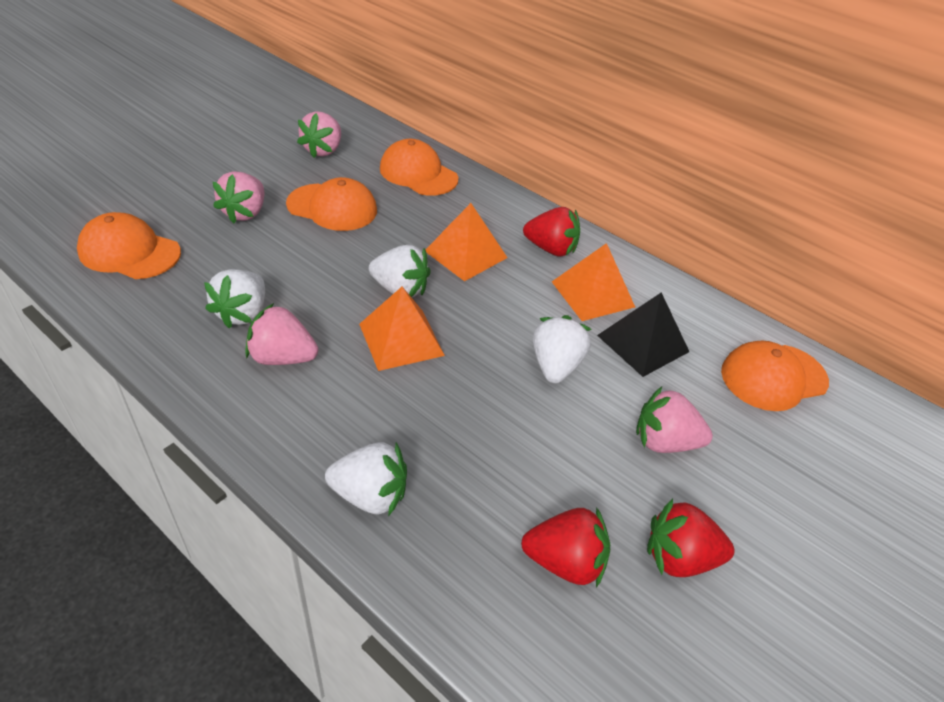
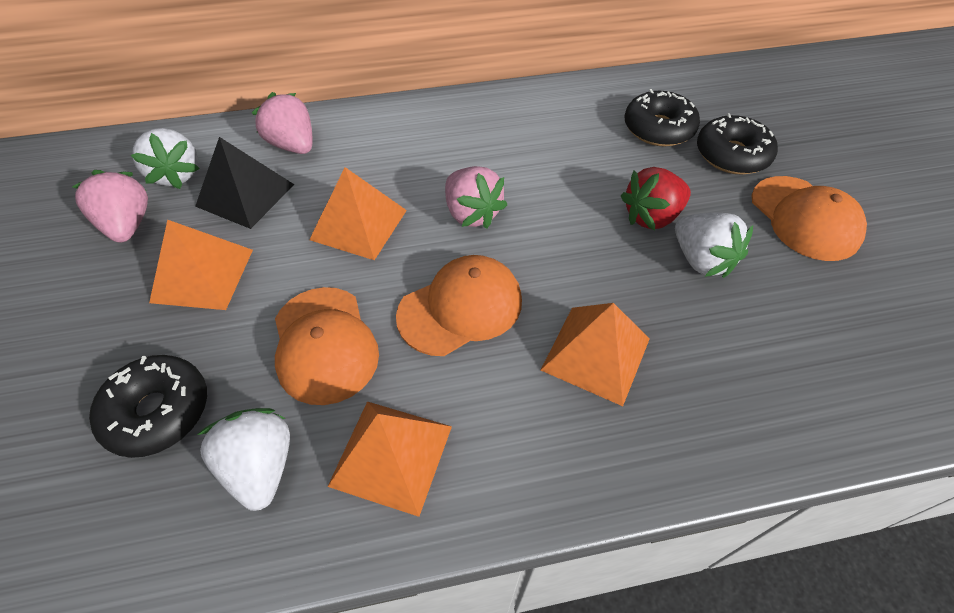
black donut: 0 -> 3
orange cap: 4 -> 3
orange pyramid: 3 -> 4
pink strawberry: 4 -> 3
red strawberry: 3 -> 1
white strawberry: 4 -> 3

